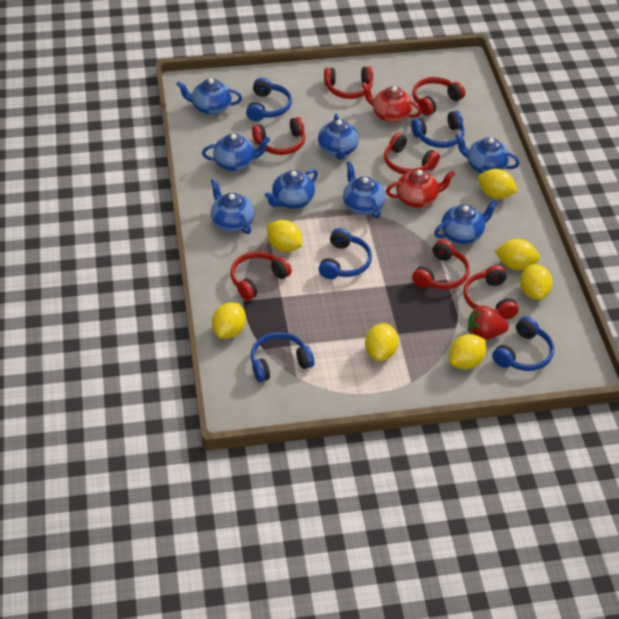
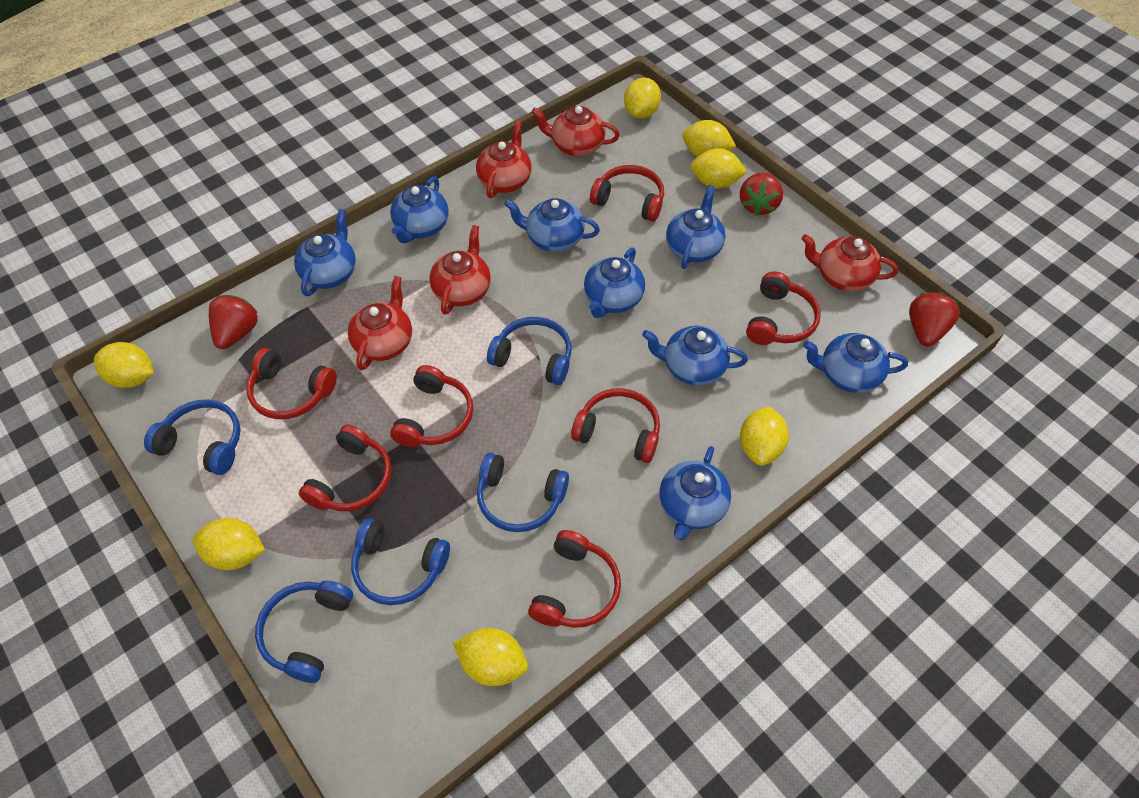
red strawberry: 1 -> 3
red teapot: 2 -> 5

